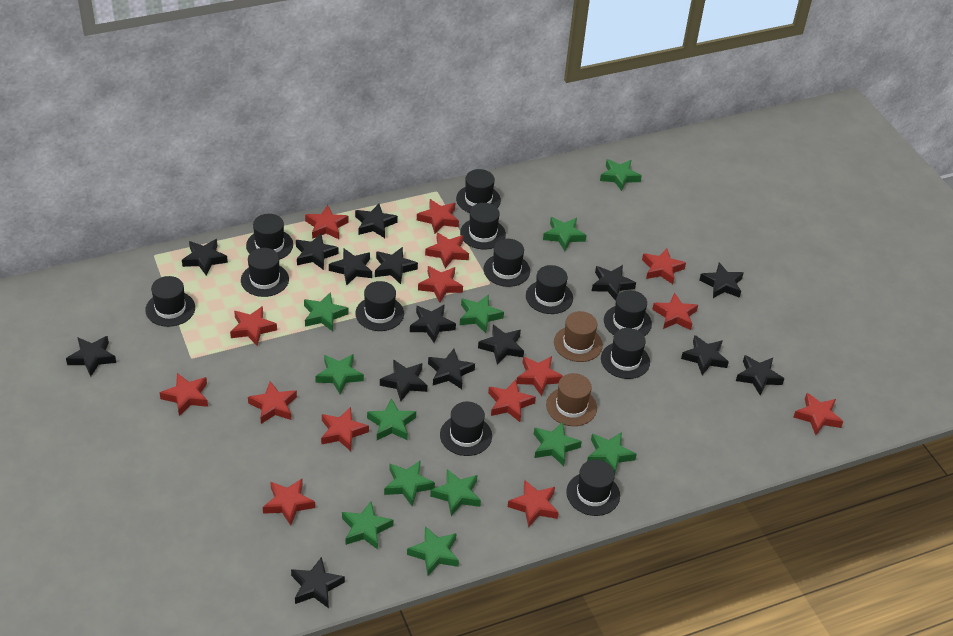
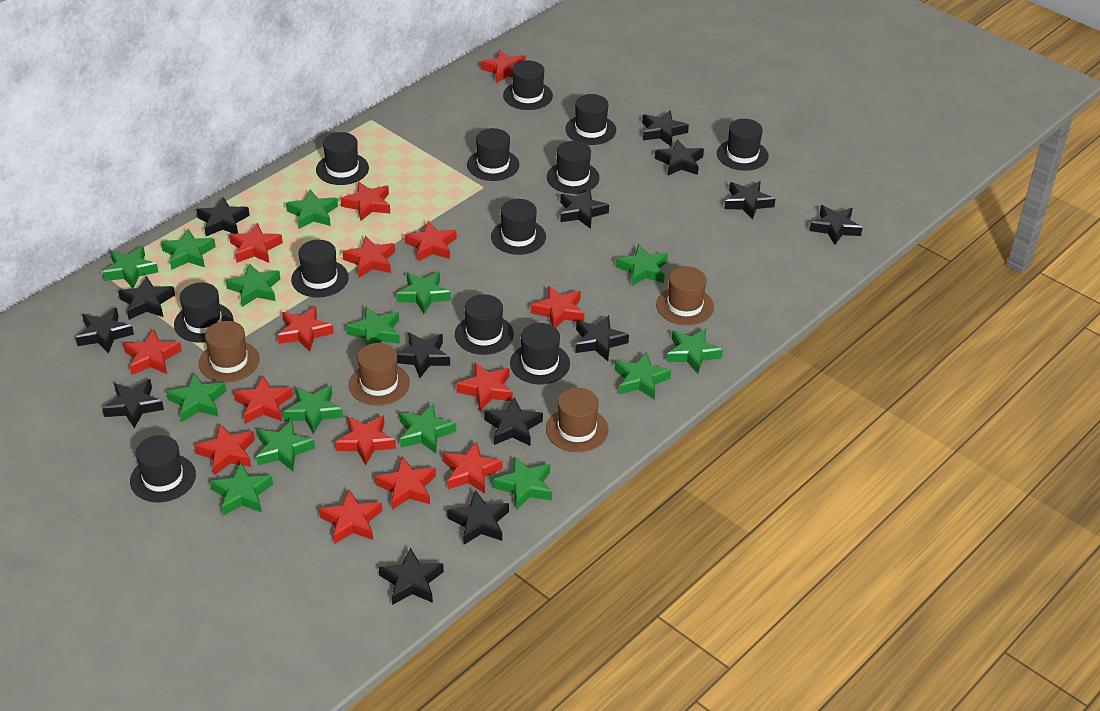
black star: 15 -> 14
brown hat: 2 -> 4
green star: 12 -> 15

